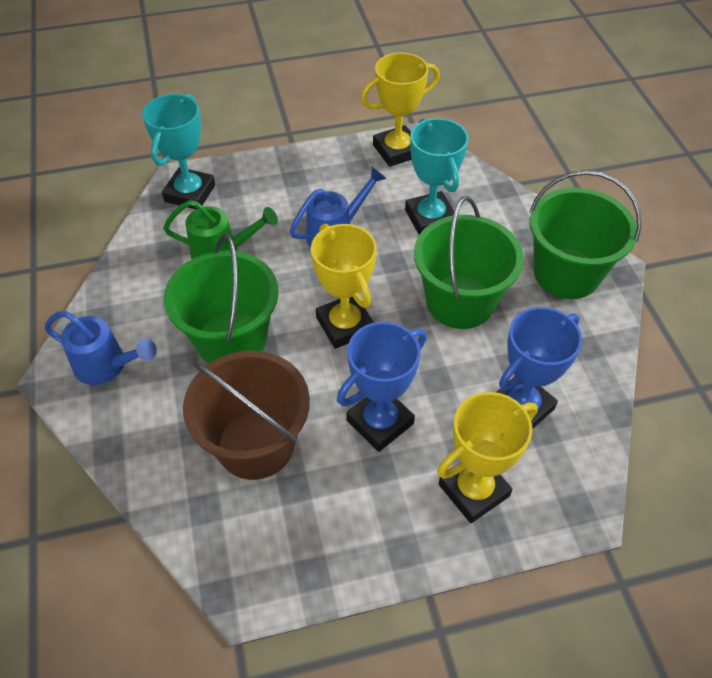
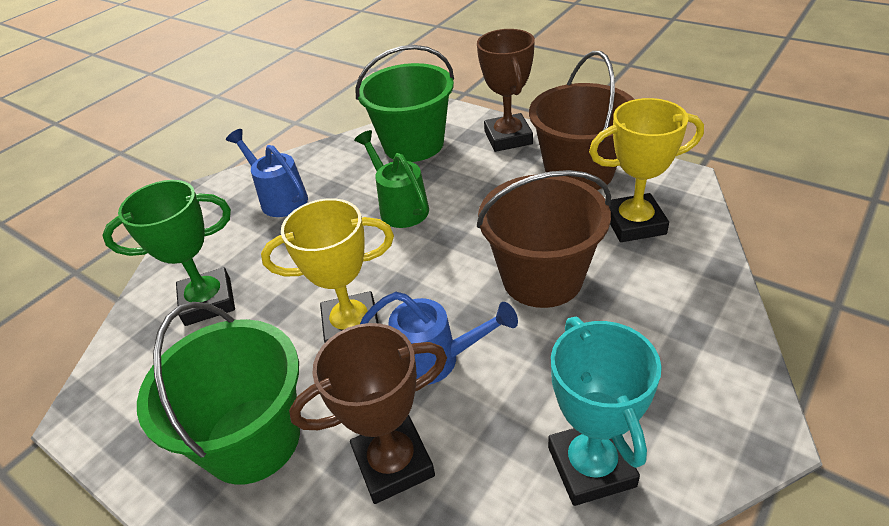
blue trophy: 2 -> 0
brown bucket: 1 -> 2
brown trophy: 0 -> 2
green bucket: 3 -> 2
green trophy: 0 -> 1
turquoise trophy: 2 -> 1
yellow trophy: 3 -> 2

